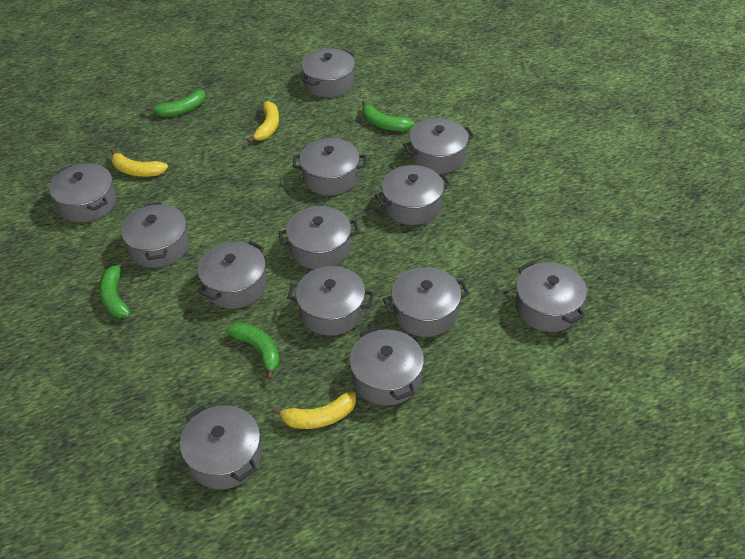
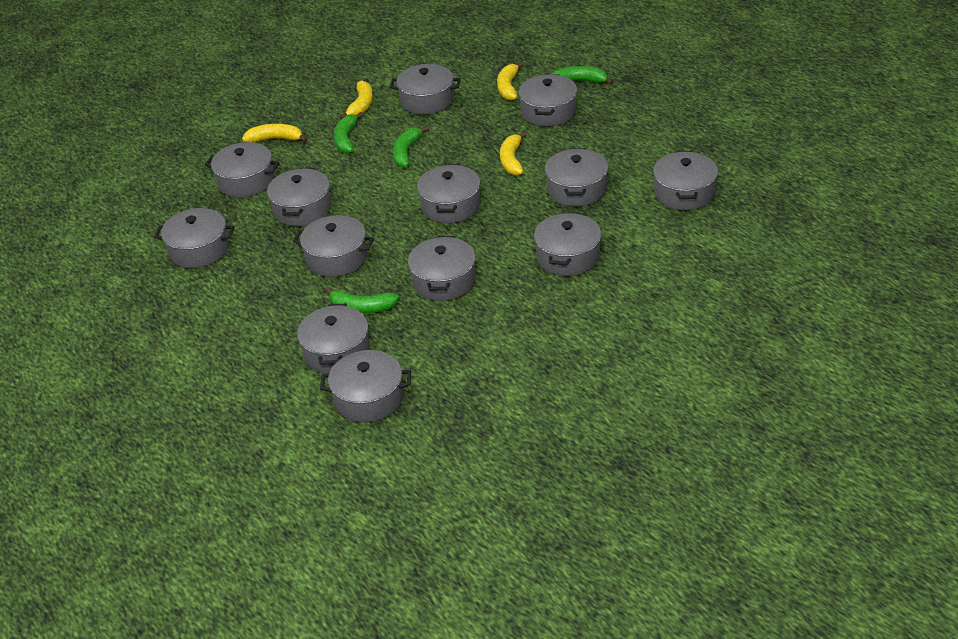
yellow banana: 3 -> 4

